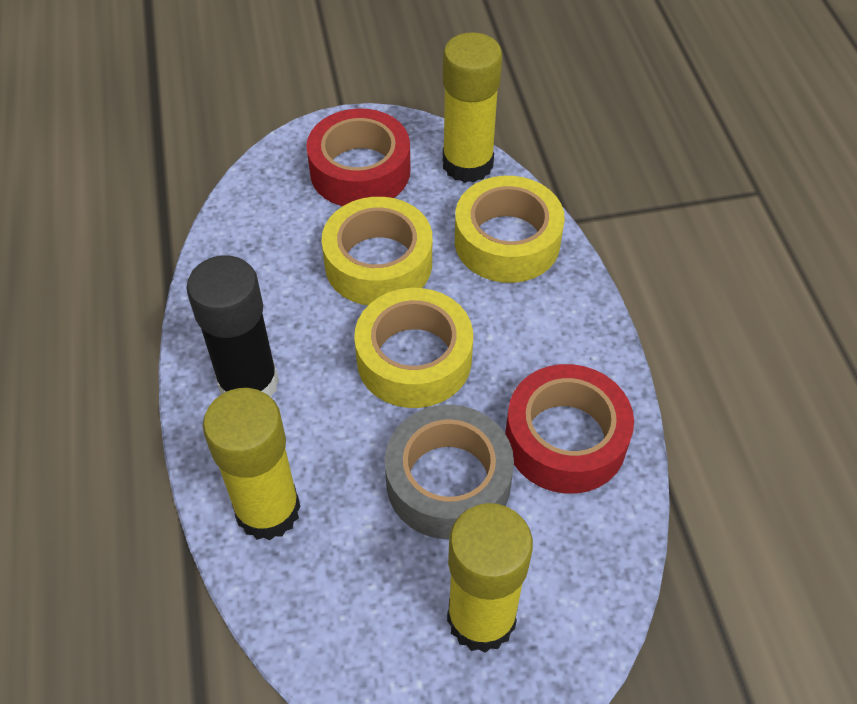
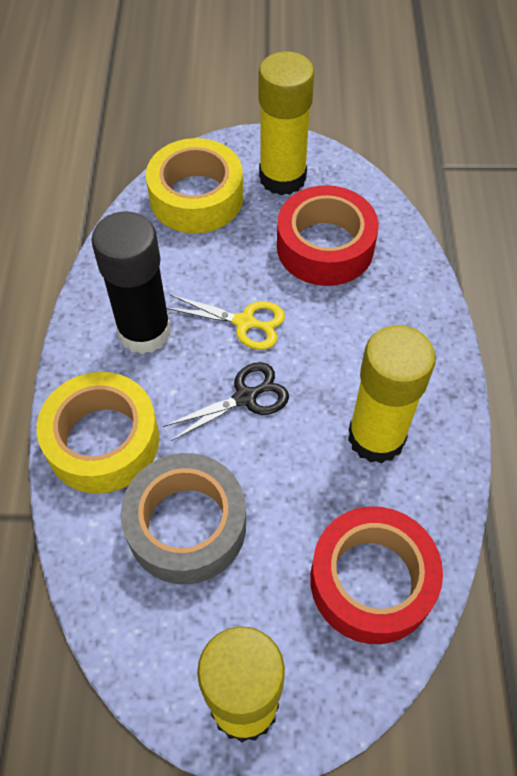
black scissors: 0 -> 1
yellow scissors: 0 -> 1
yellow tape: 3 -> 2

